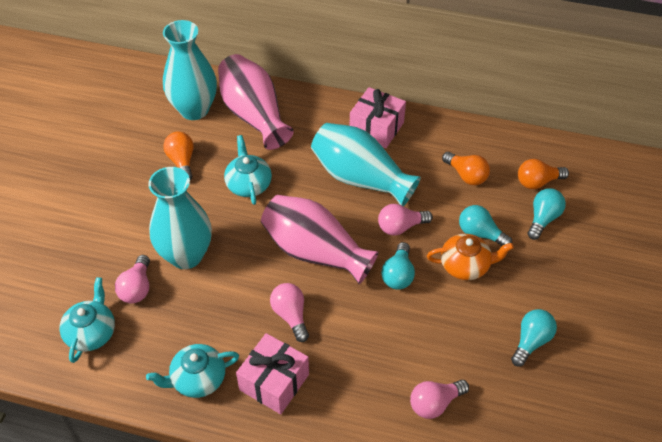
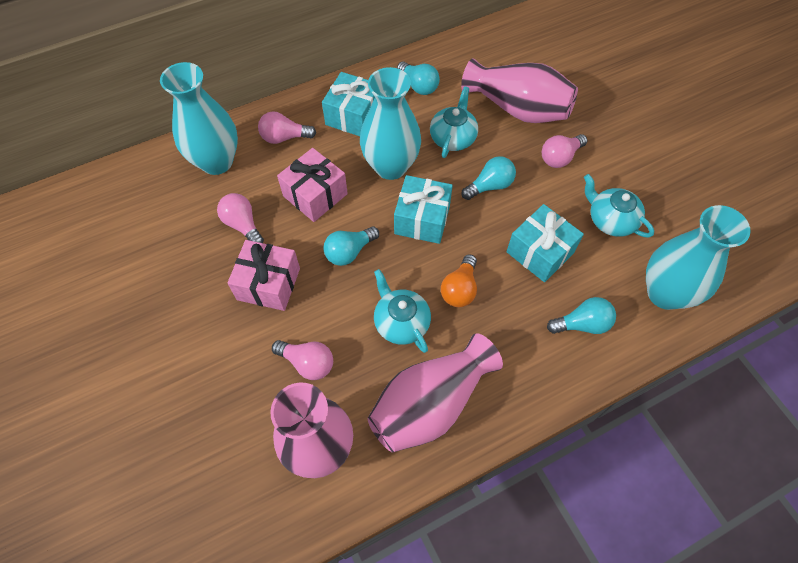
orange light bulb: 3 -> 1
orange teapot: 1 -> 0
pink vase: 2 -> 3
turquoise gift: 0 -> 3

